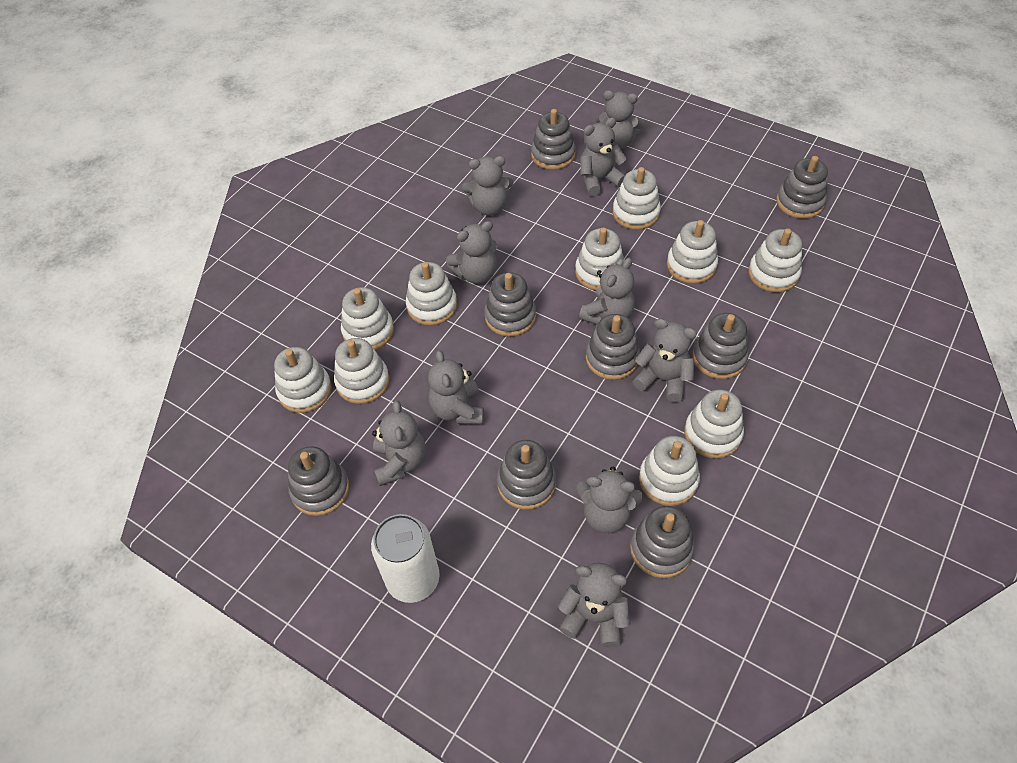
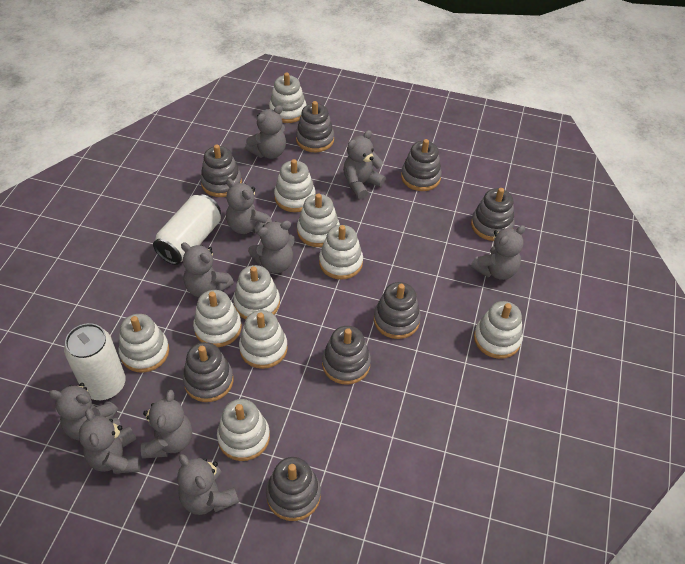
white can: 1 -> 2

